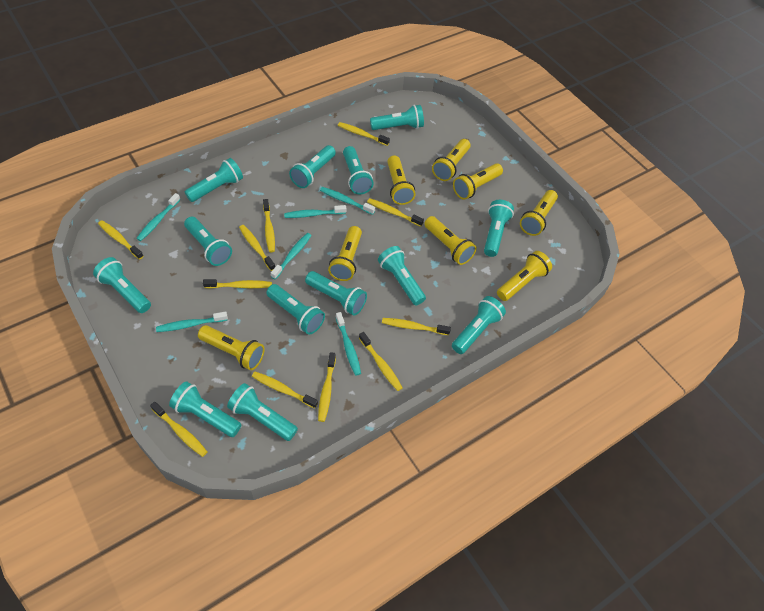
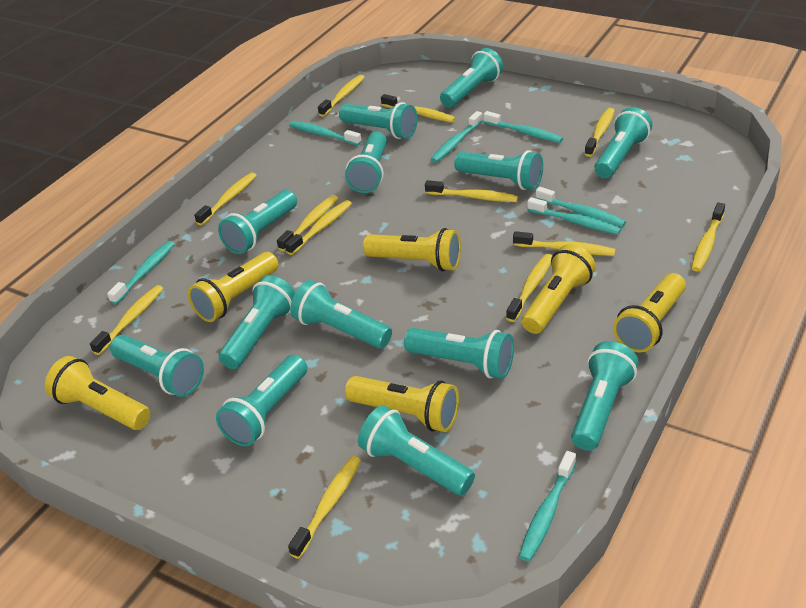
turquoise toothbrush: 6 -> 7
yellow flashlight: 8 -> 6
yellow toothbrush: 11 -> 12

